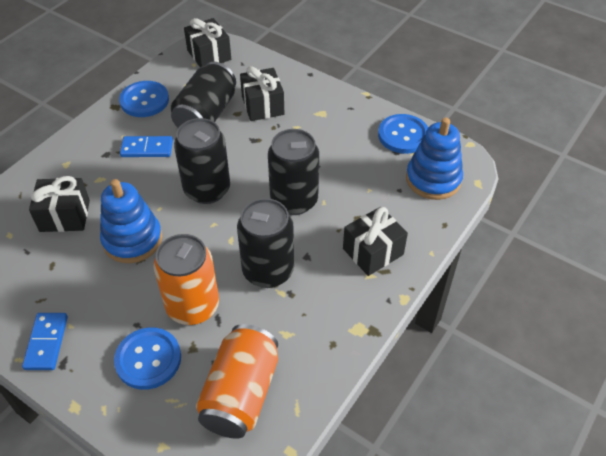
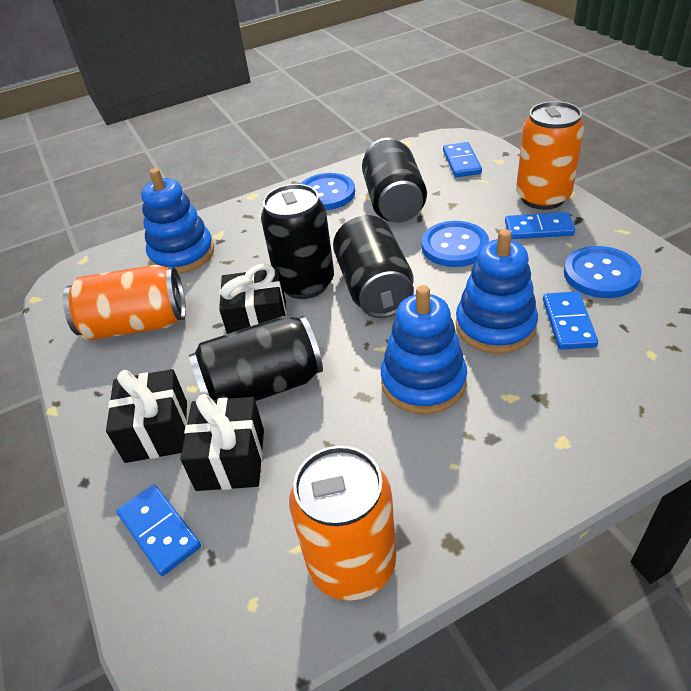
black gift: 4 -> 3
blue domino: 2 -> 4
blue stacking toy: 2 -> 3
orange can: 2 -> 3

